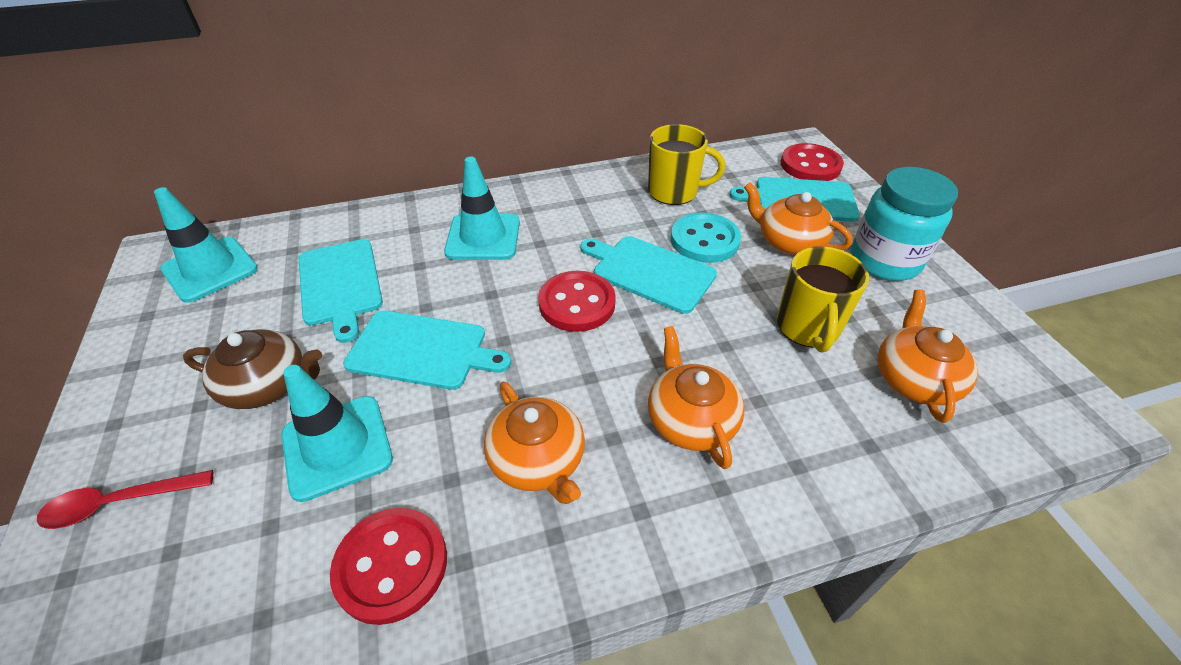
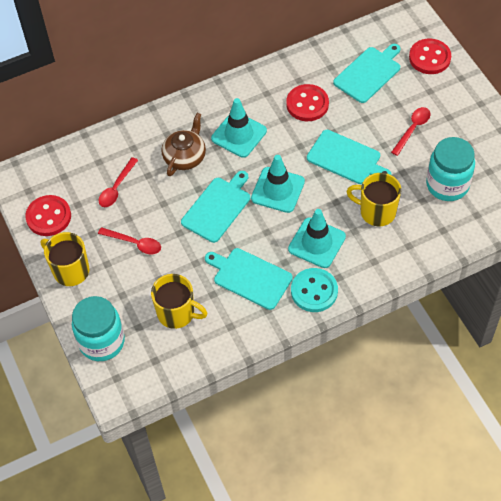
orange teapot: 4 -> 0
red spoon: 1 -> 3
turquoise jar: 1 -> 2
yellow mug: 2 -> 3

